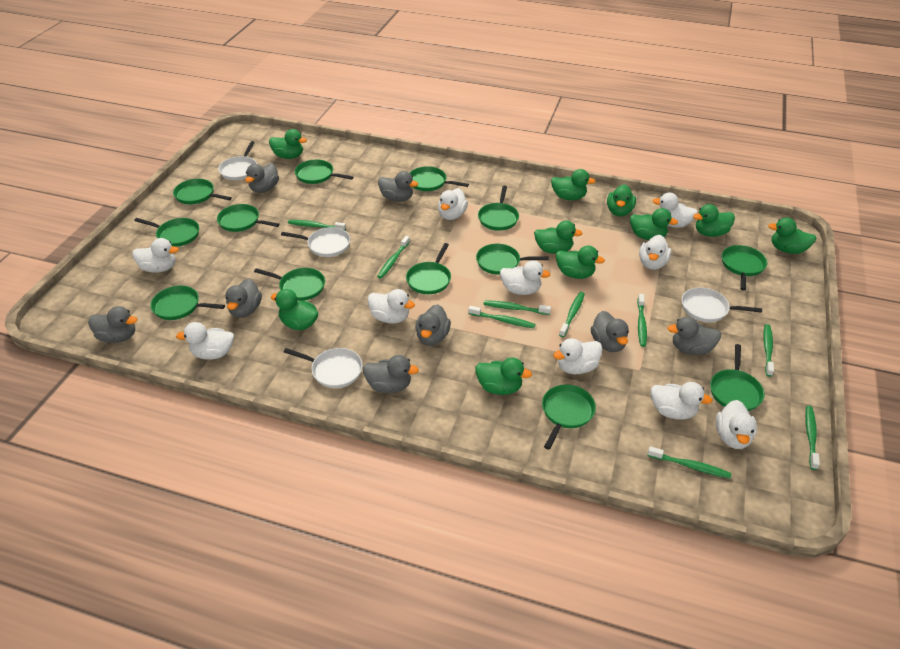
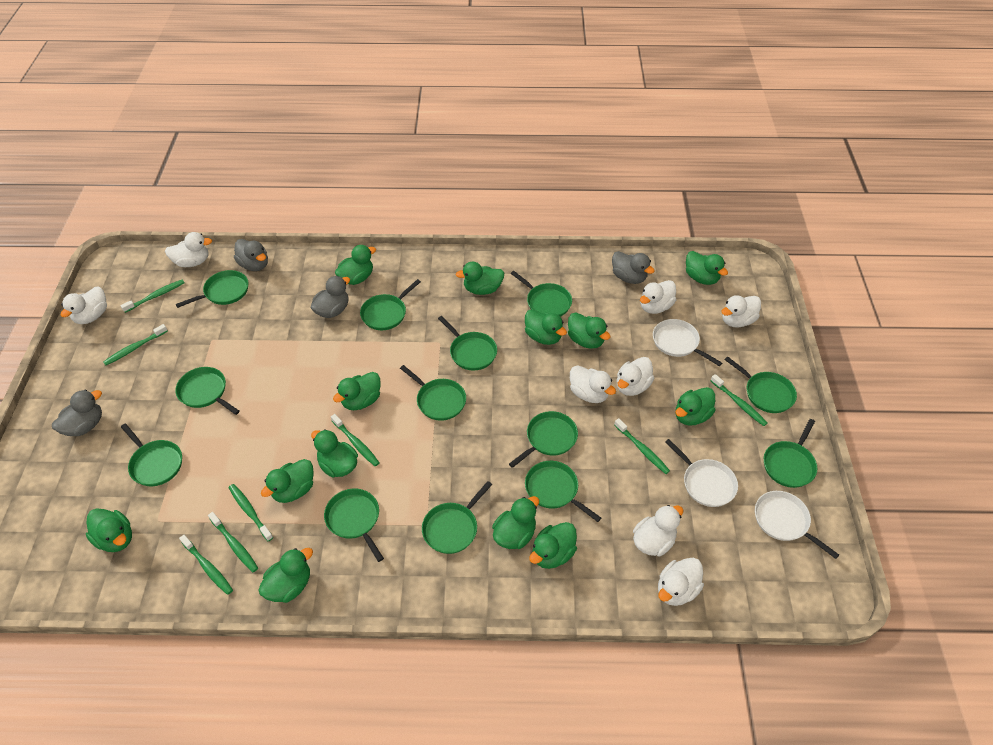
green duck: 10 -> 13
green toothbrush: 9 -> 8
grey duck: 8 -> 4
white duck: 10 -> 8
white pan: 4 -> 3

